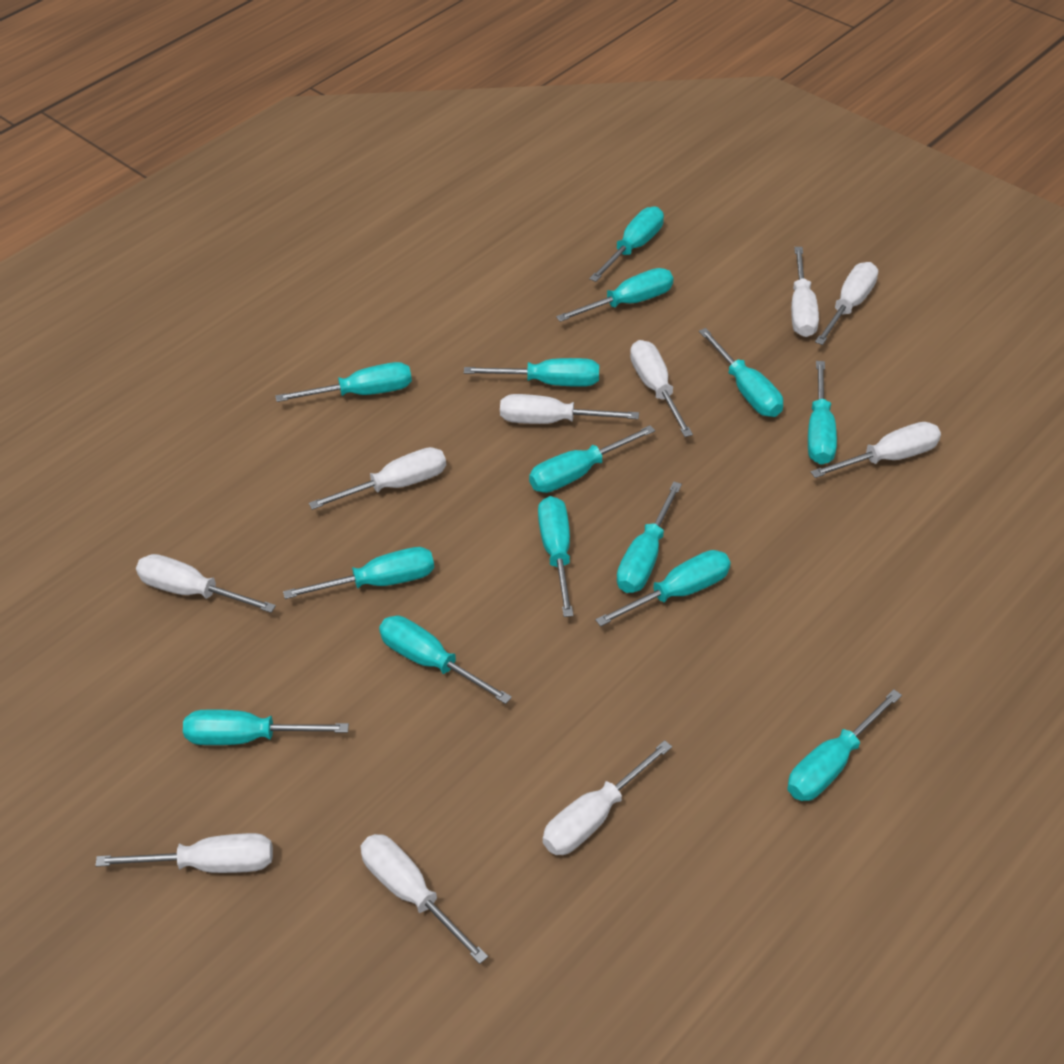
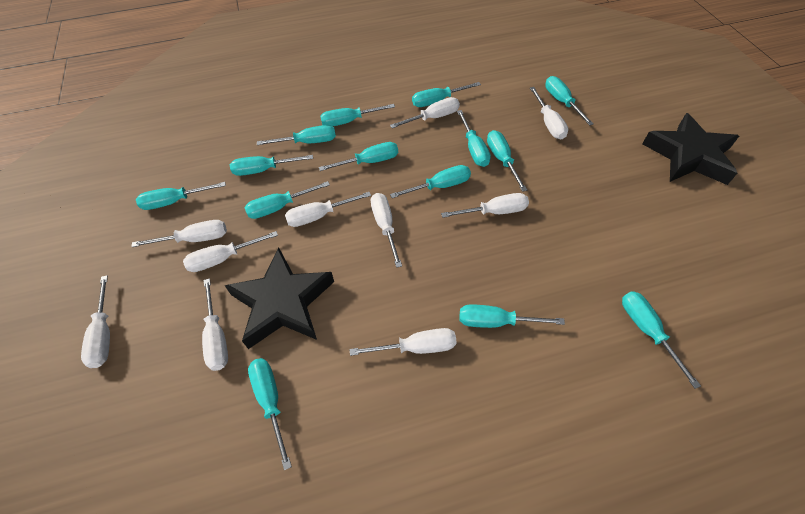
black star: 0 -> 2

